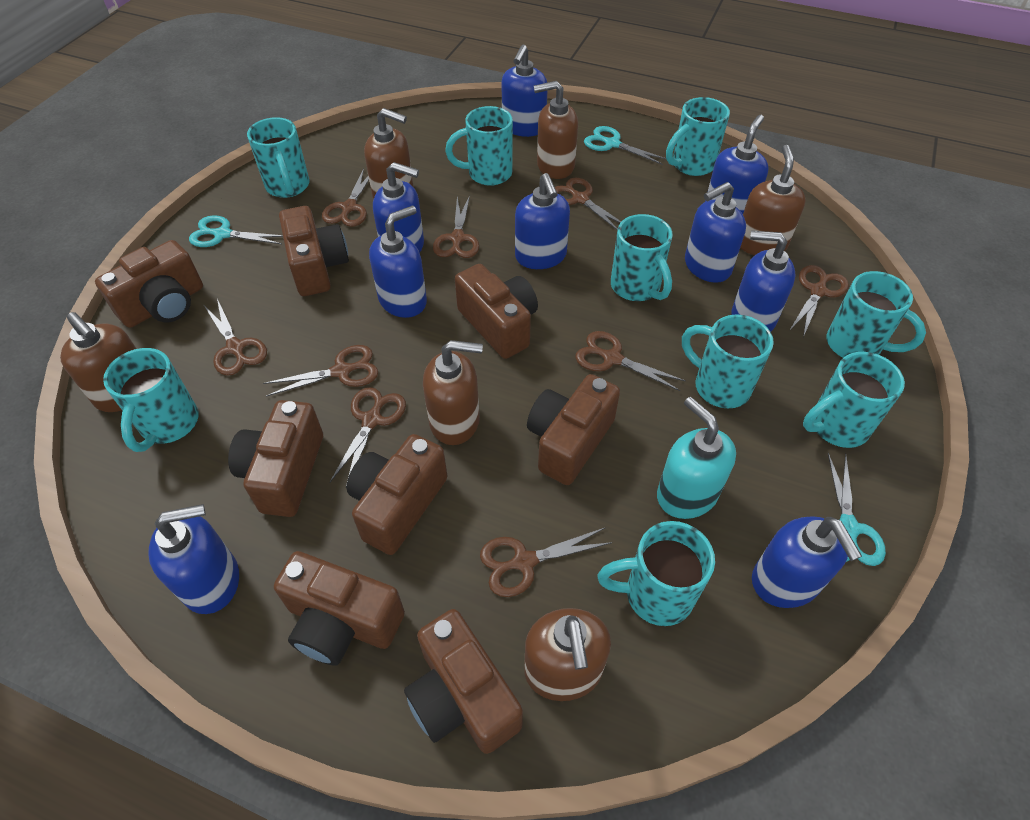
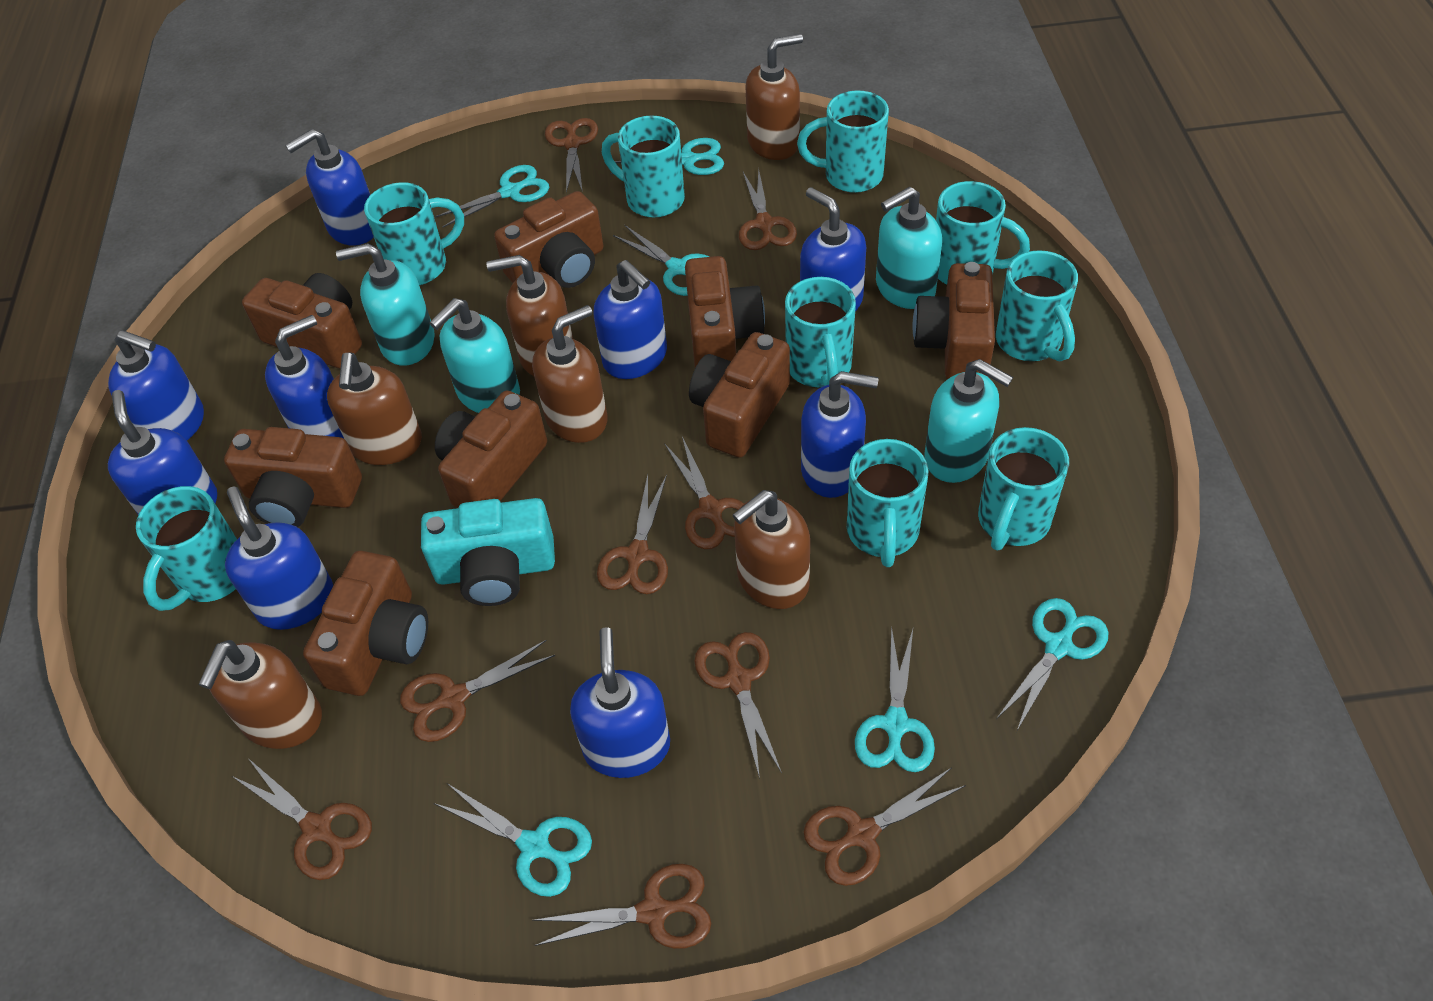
turquoise camera: 0 -> 1
turquoise scissors: 3 -> 6
turquoise soap dispenser: 1 -> 4

